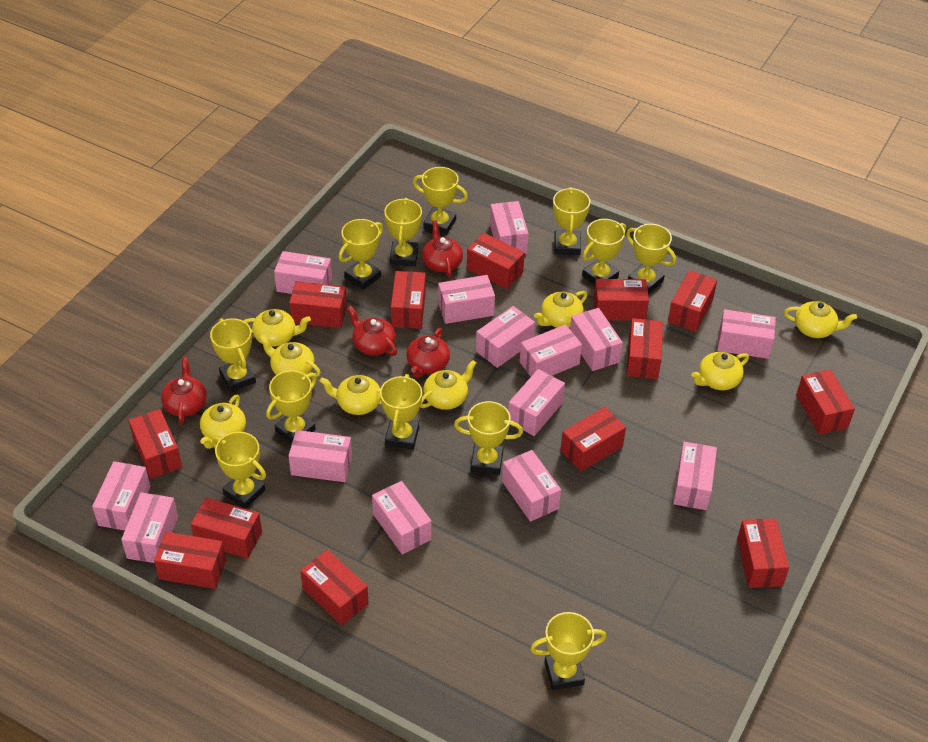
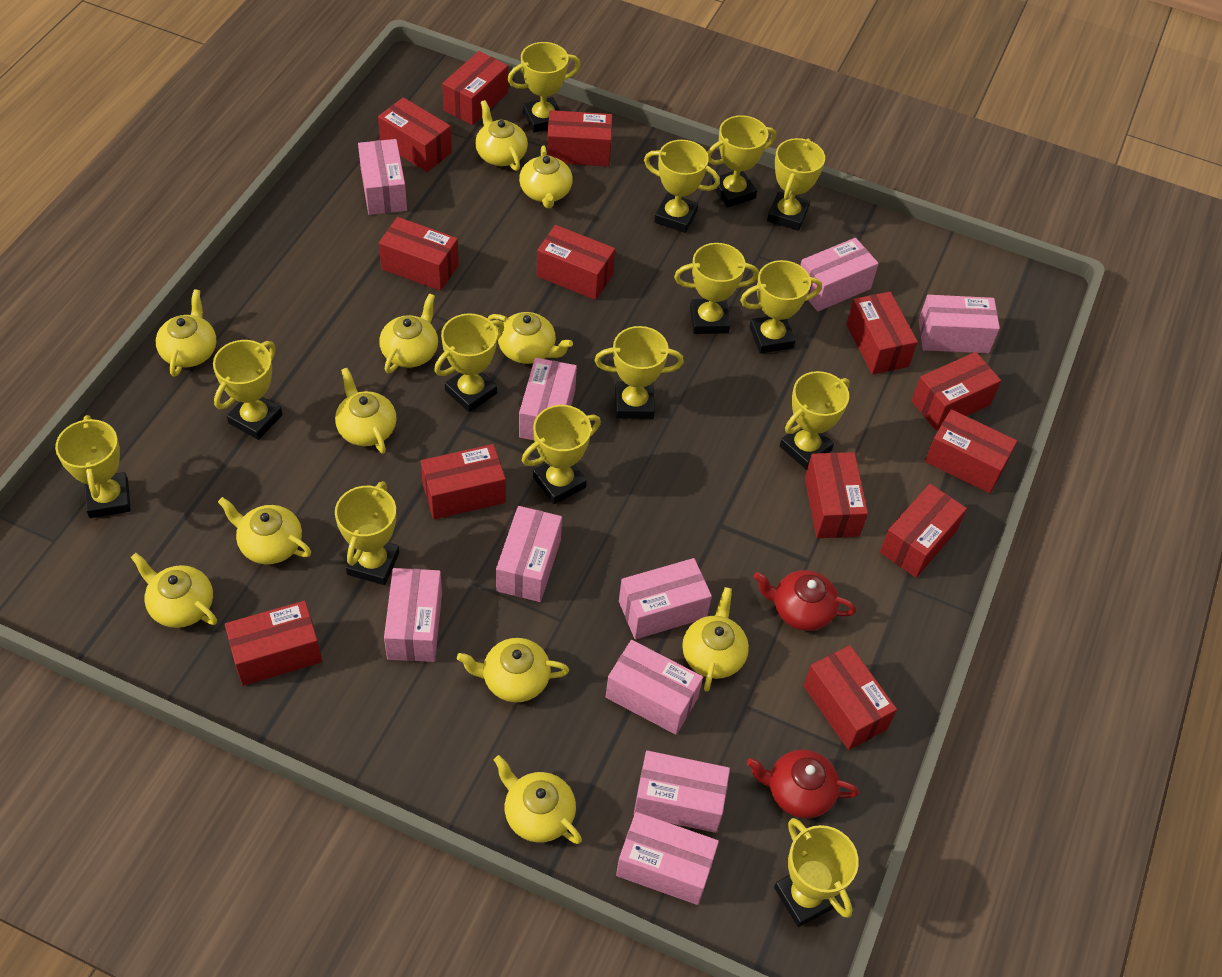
pink box: 14 -> 10
red teapot: 4 -> 2
yellow teapot: 8 -> 11
yellow trophy: 12 -> 14

